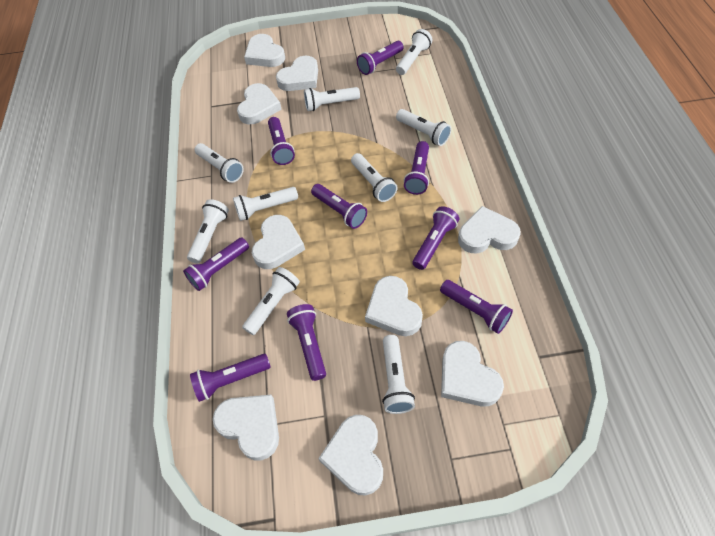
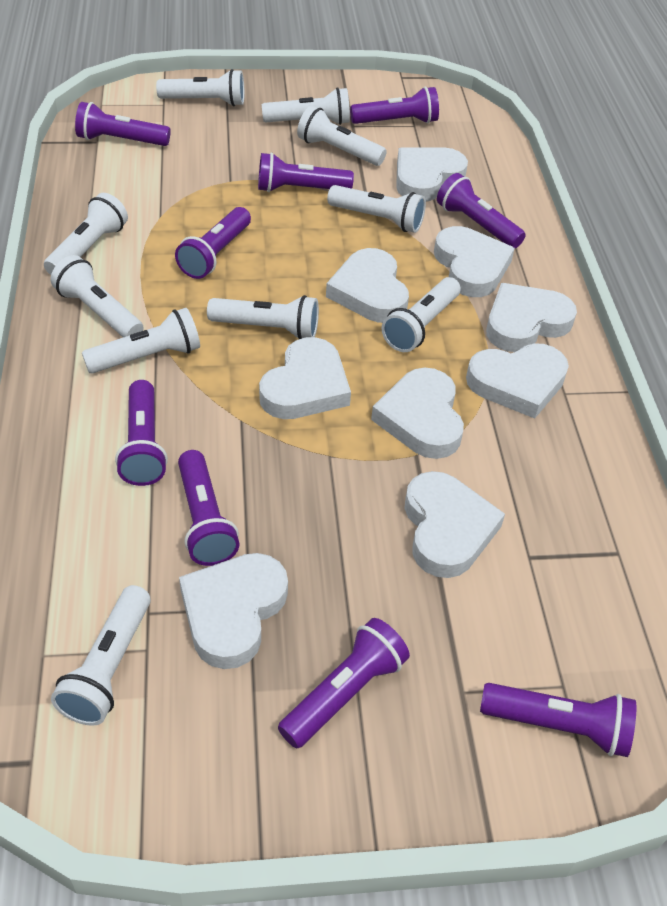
white flashlight: 9 -> 10

